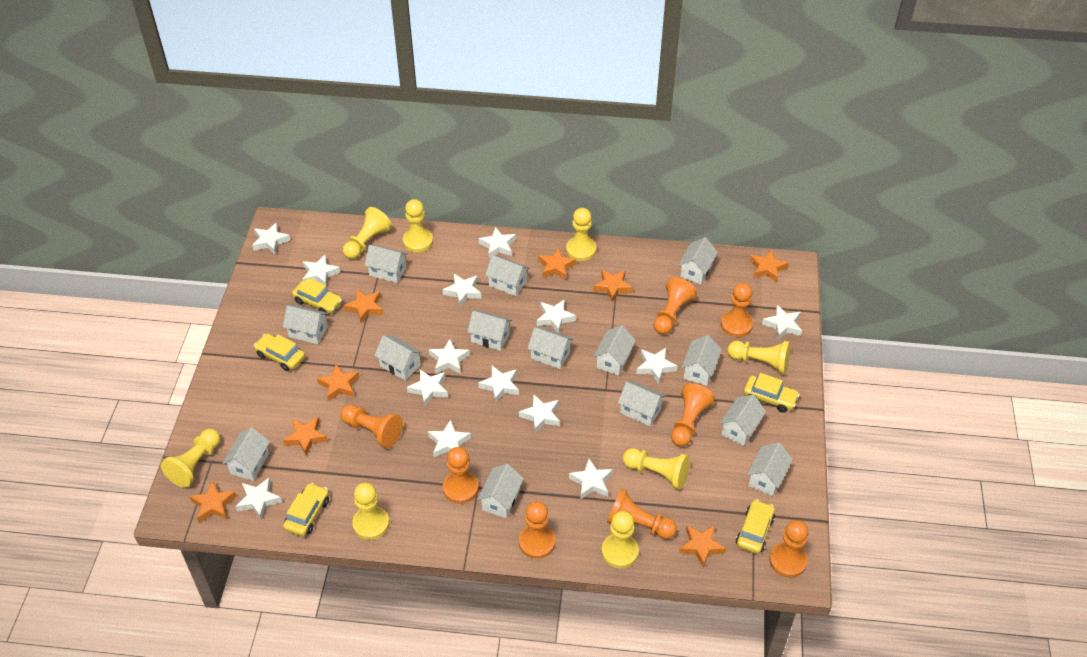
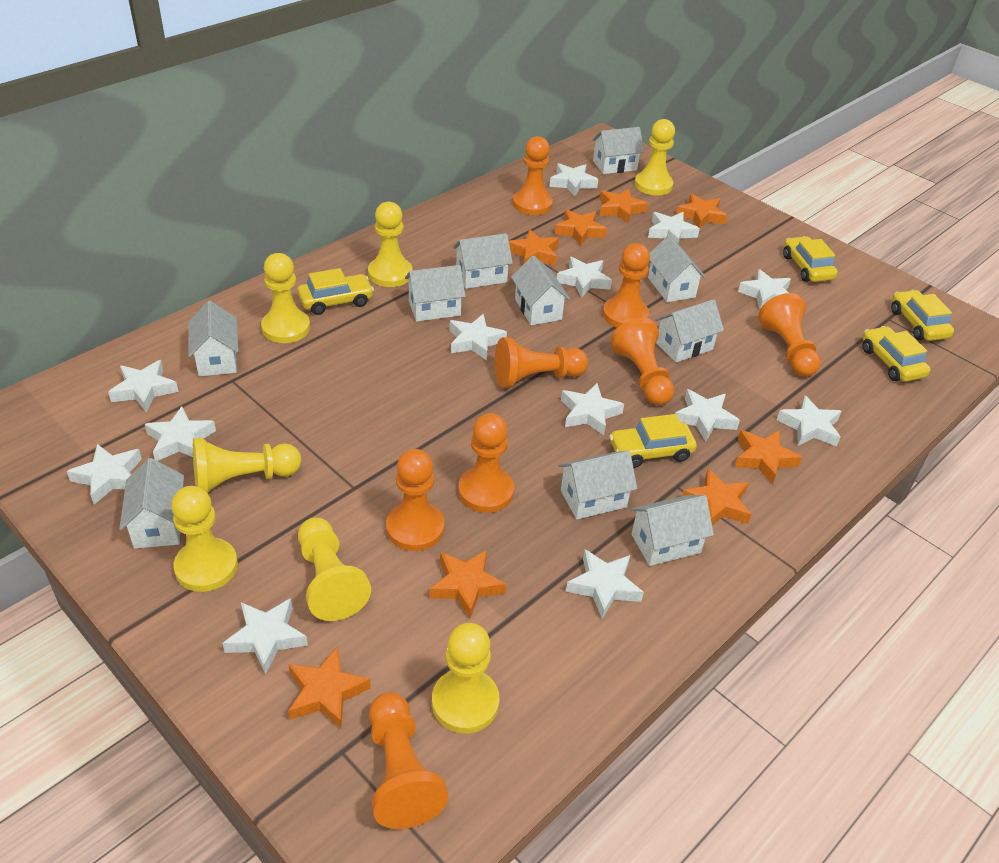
white house: 14 -> 10
white star: 14 -> 13
yellow pawn: 8 -> 7

